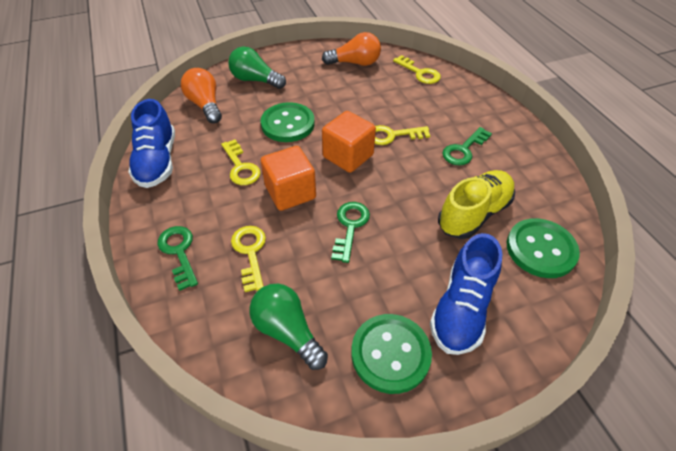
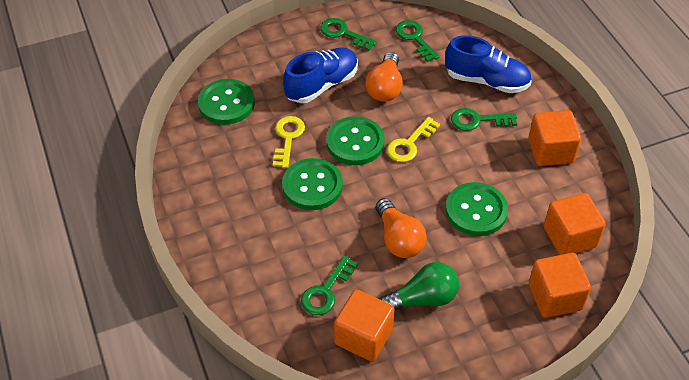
green button: 3 -> 4
green key: 3 -> 4
green light bulb: 2 -> 1
orange cube: 2 -> 4
yellow key: 4 -> 2
yellow shoe: 1 -> 0

